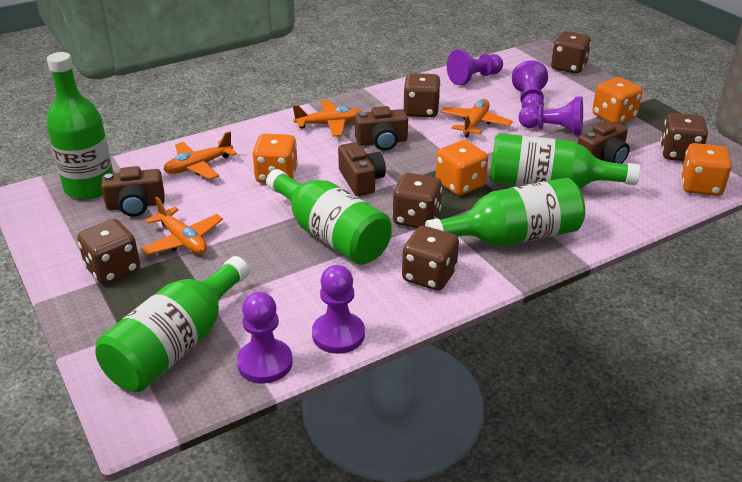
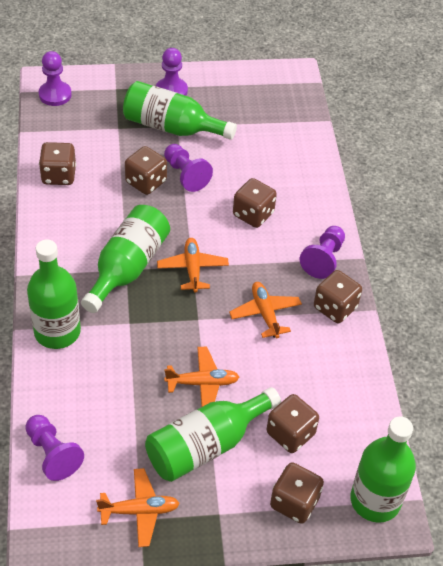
brown camera: 4 -> 0
orange dice: 4 -> 0

